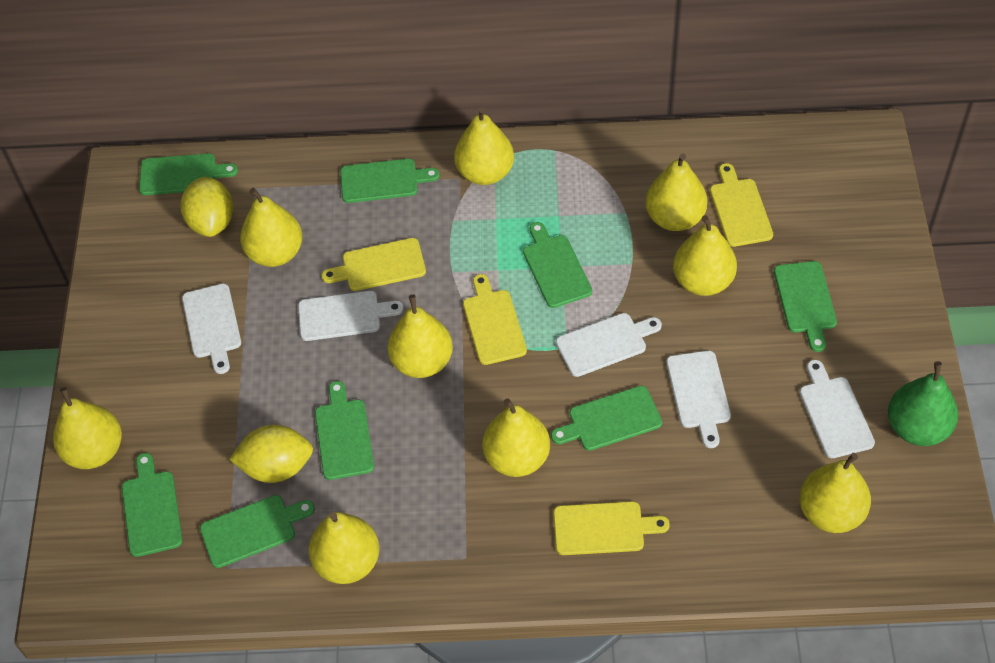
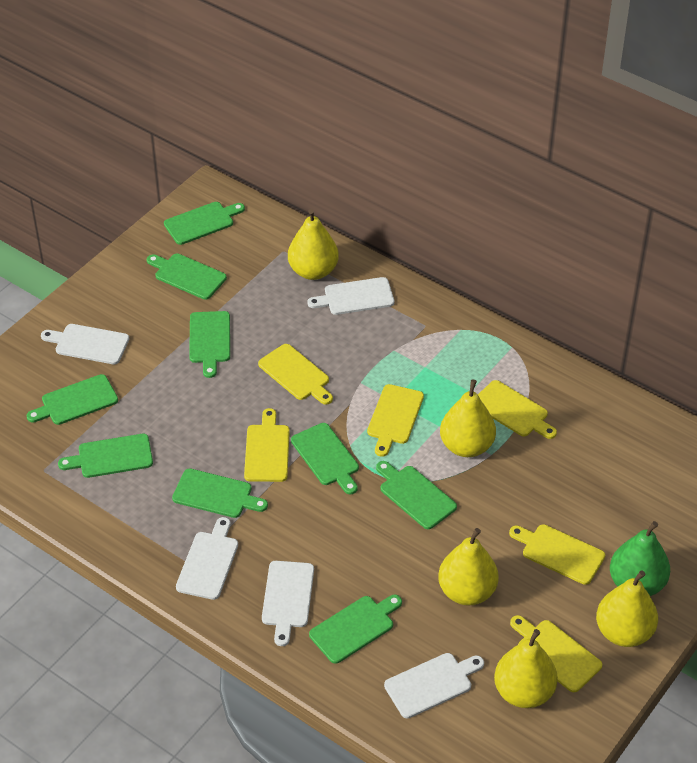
green cutting board: 8 -> 9
yellow cutting board: 4 -> 6
yellow lemon: 2 -> 0
yellow pear: 9 -> 5

